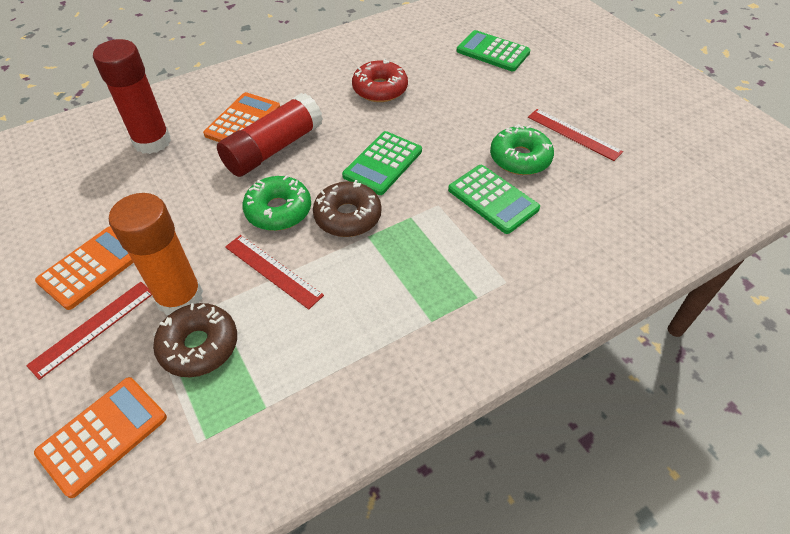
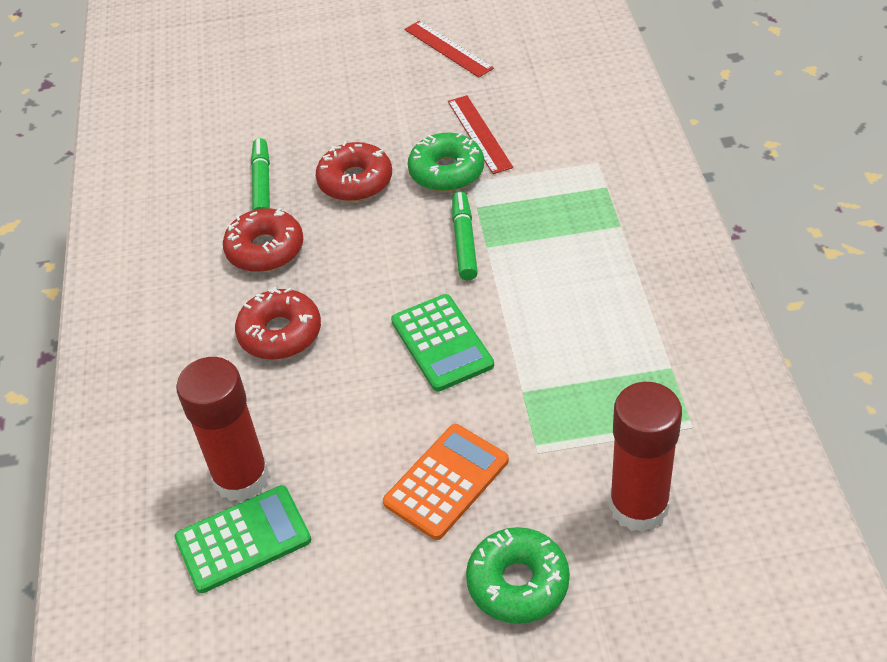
brown donut: 2 -> 0
green calculator: 3 -> 2
green marker: 0 -> 2
orange calculator: 3 -> 1
orange glue stick: 1 -> 0
red donut: 1 -> 3
red ruler: 3 -> 2

